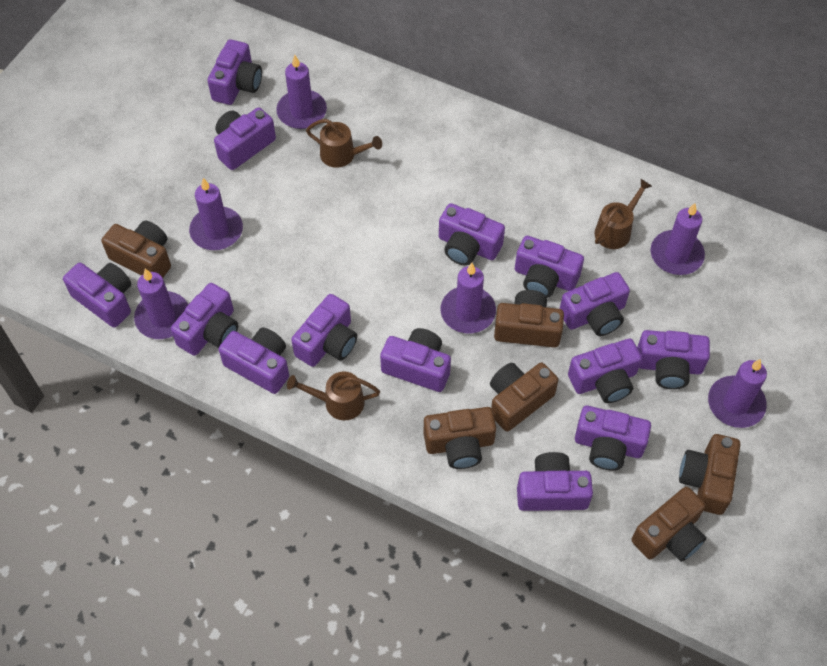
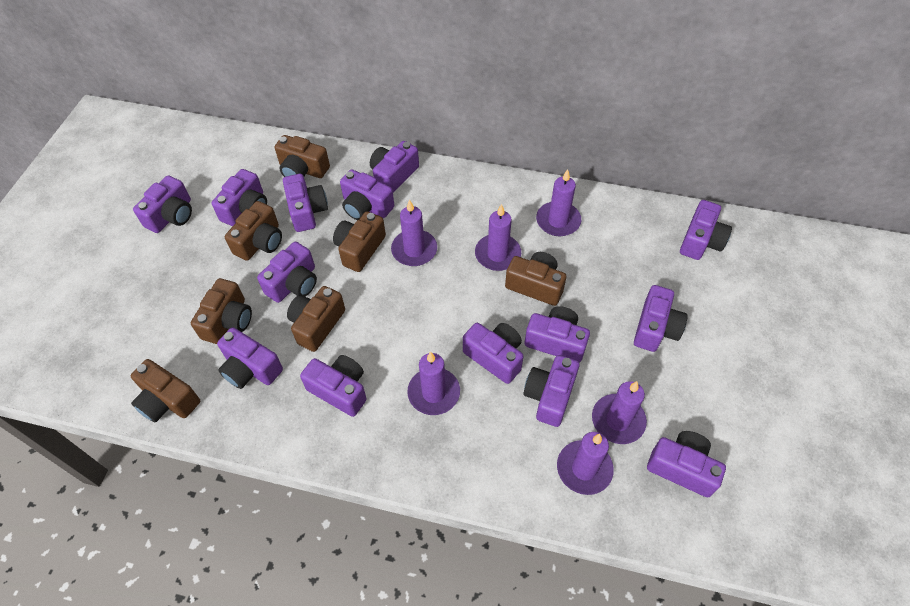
brown camera: 6 -> 7
brown watering can: 3 -> 0

